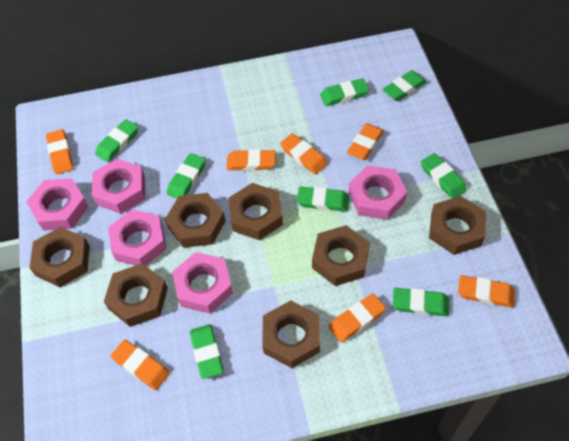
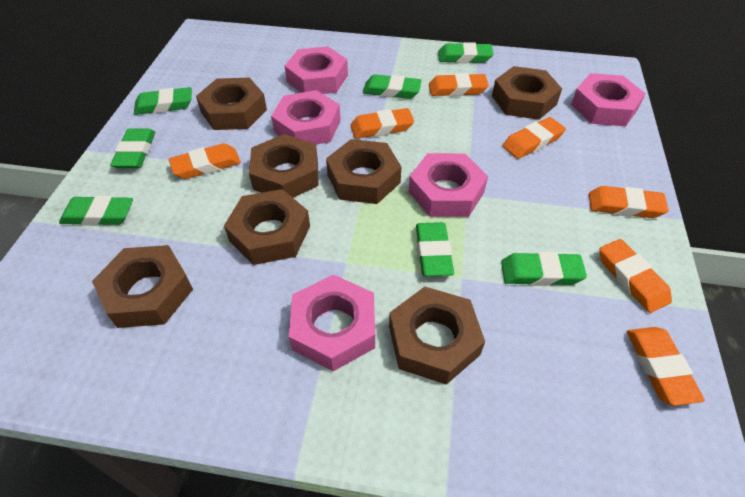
green eraser: 8 -> 7

